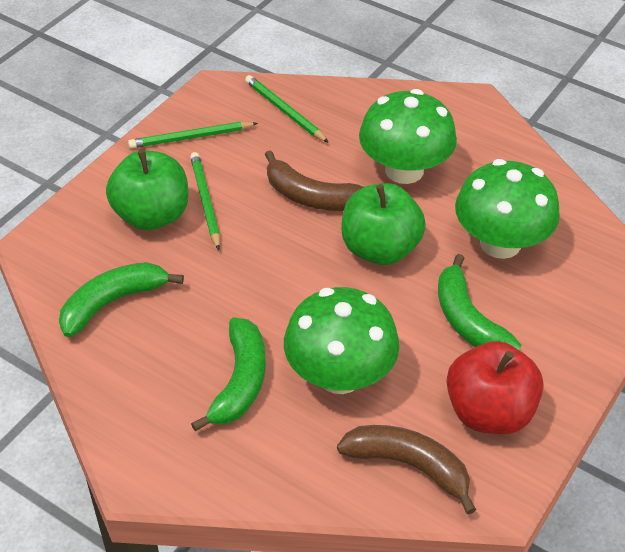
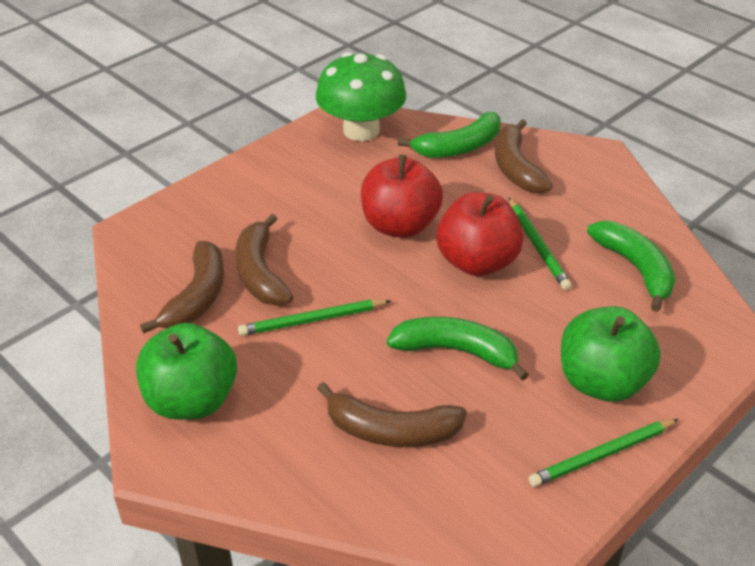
brown banana: 2 -> 4
green mushroom: 3 -> 1
red apple: 1 -> 2

